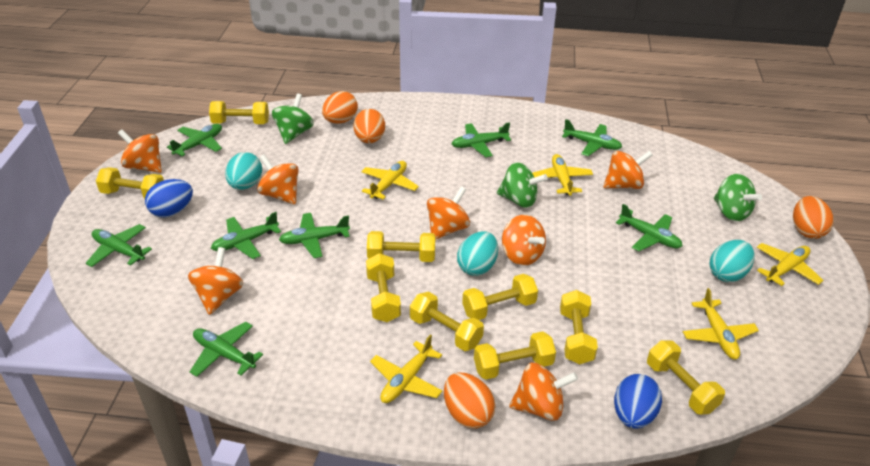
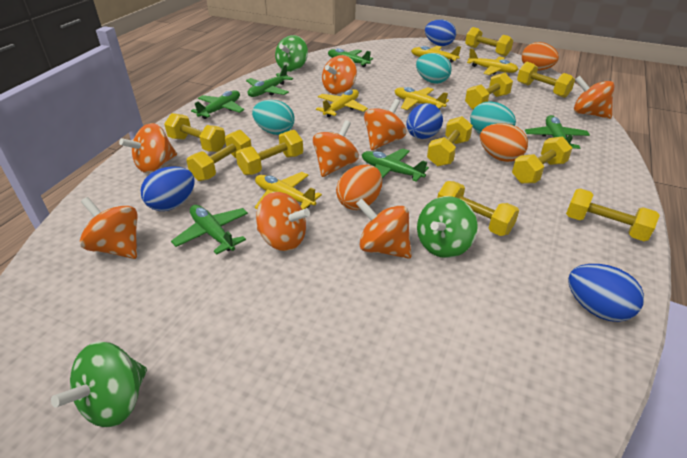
blue egg: 2 -> 4
green plane: 8 -> 6
orange egg: 4 -> 3
orange spinning top: 7 -> 8
yellow dumbbell: 9 -> 10

